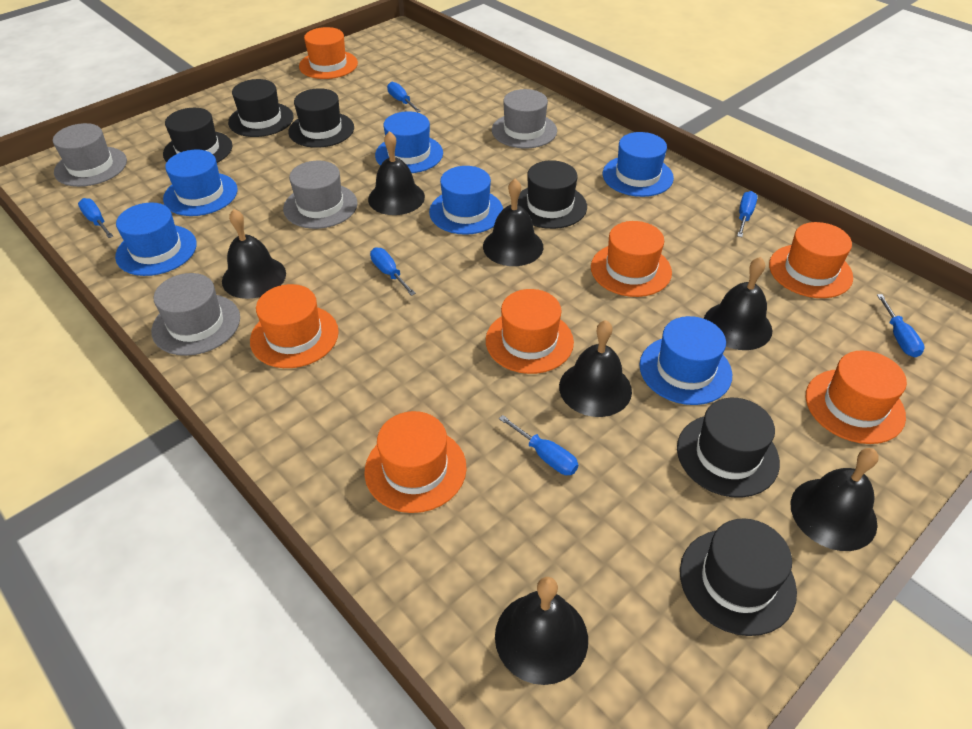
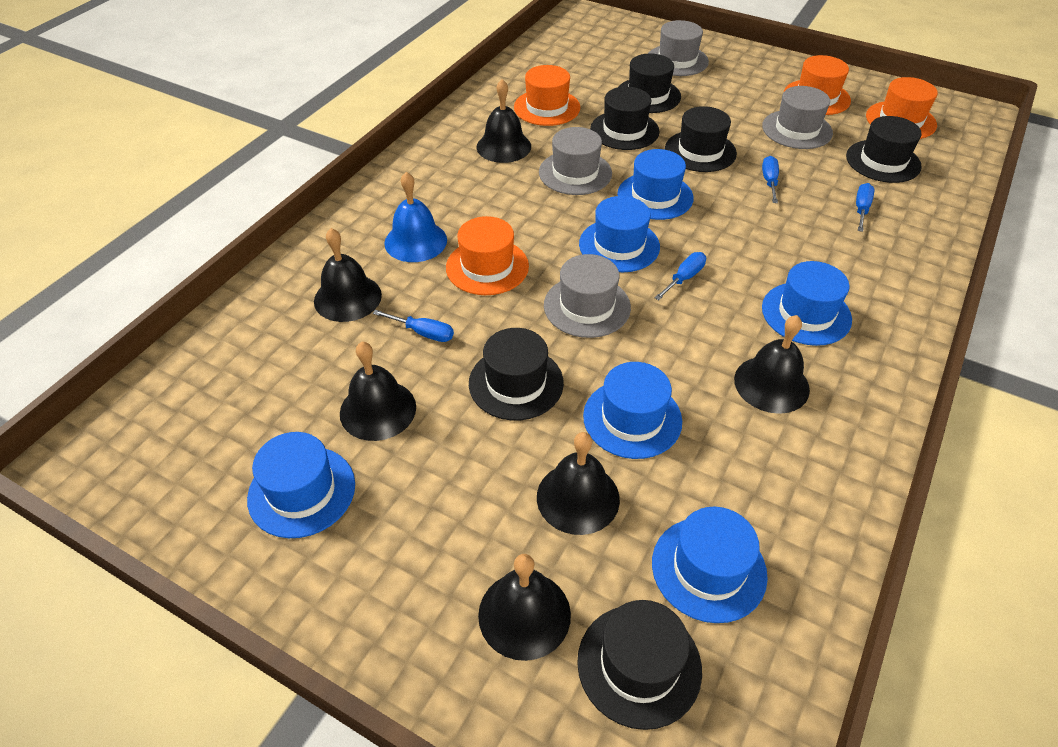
black bell: 7 -> 6
blue bell: 0 -> 1
blue screwdriver: 6 -> 4
orange hat: 7 -> 4

